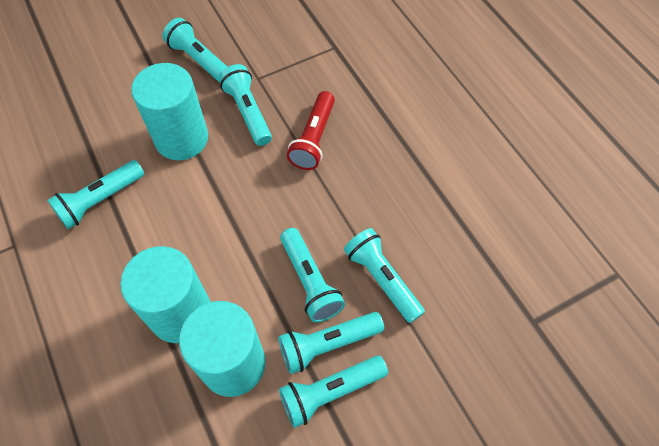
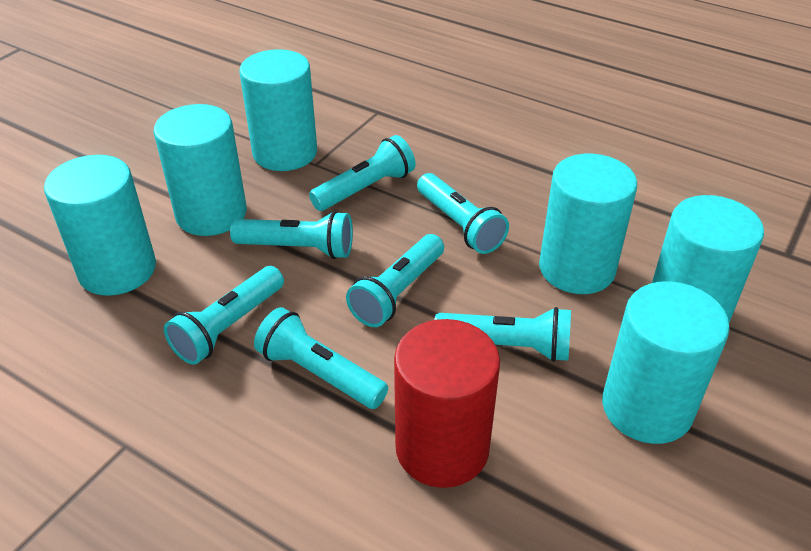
red cylinder: 0 -> 1
red flashlight: 1 -> 0
turquoise cylinder: 3 -> 6

